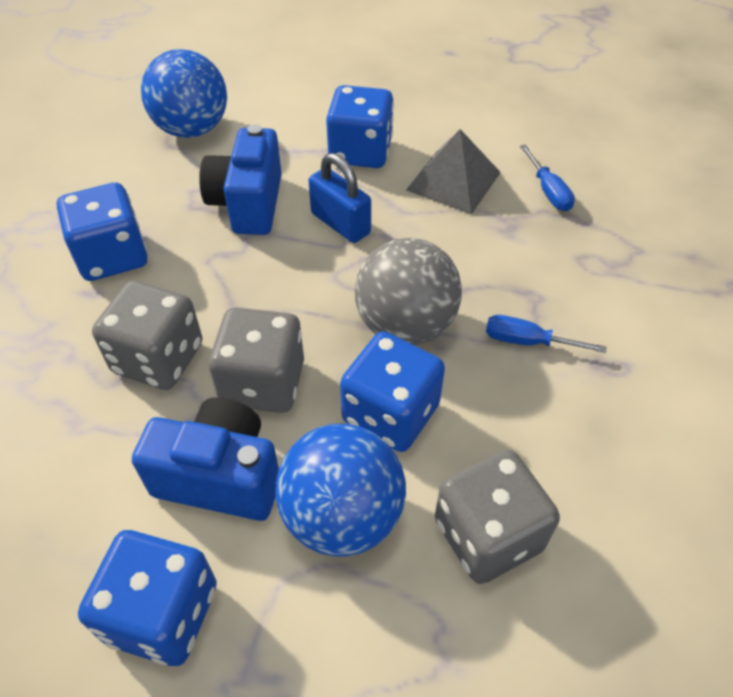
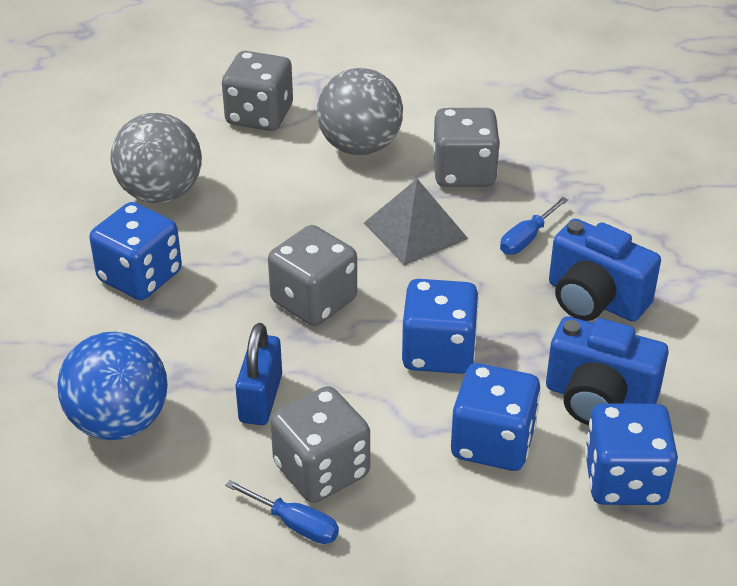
blue ball: 2 -> 1
grey ball: 1 -> 2
grey dice: 3 -> 4

